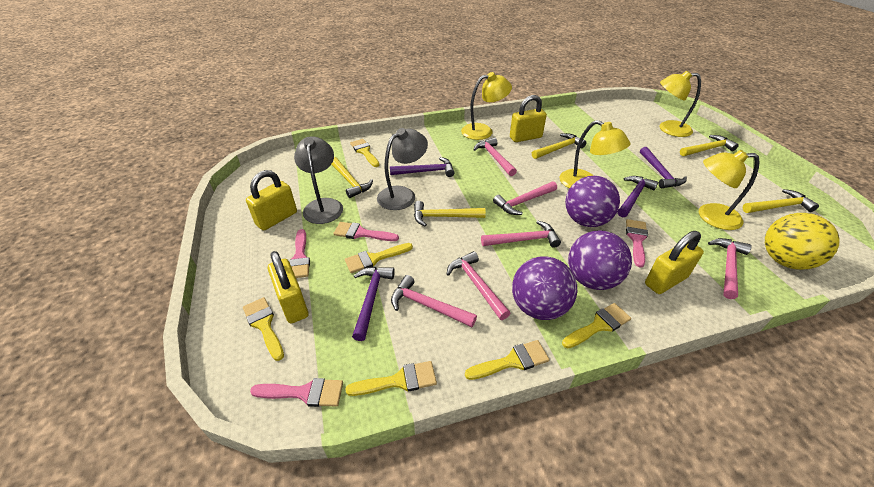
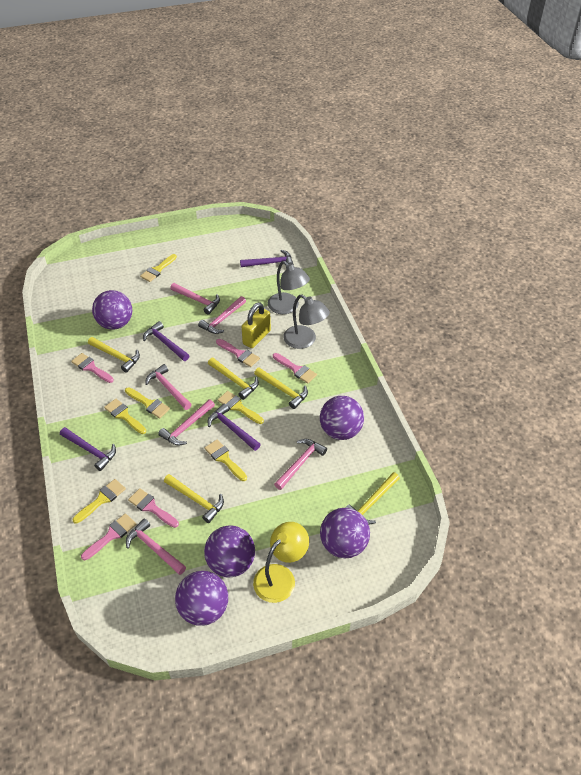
pink brush: 4 -> 5
purple ball: 3 -> 5
yellow ball: 1 -> 0
yellow lamp: 4 -> 1
yellow padlock: 4 -> 1

